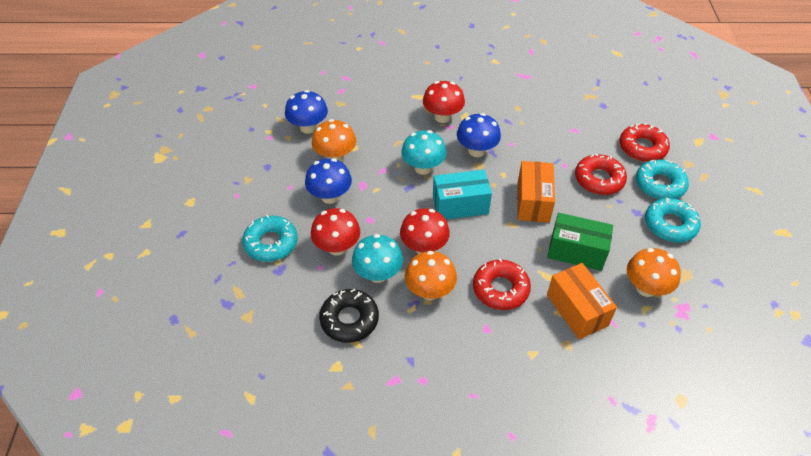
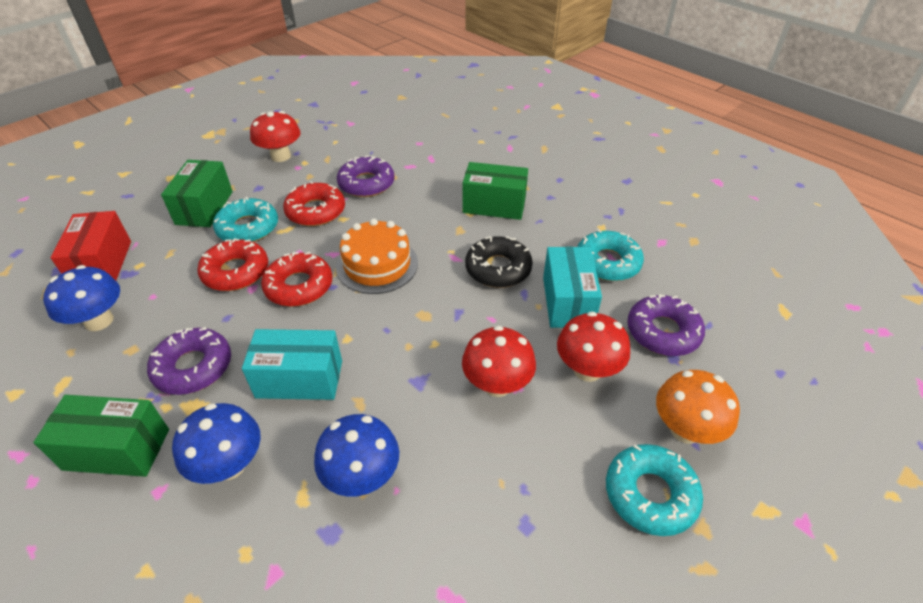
green box: 1 -> 3
orange box: 2 -> 0
orange cake: 0 -> 1
orange mushroom: 3 -> 1
purple donut: 0 -> 3
red box: 0 -> 1
turquoise box: 1 -> 2
turquoise mushroom: 2 -> 0

